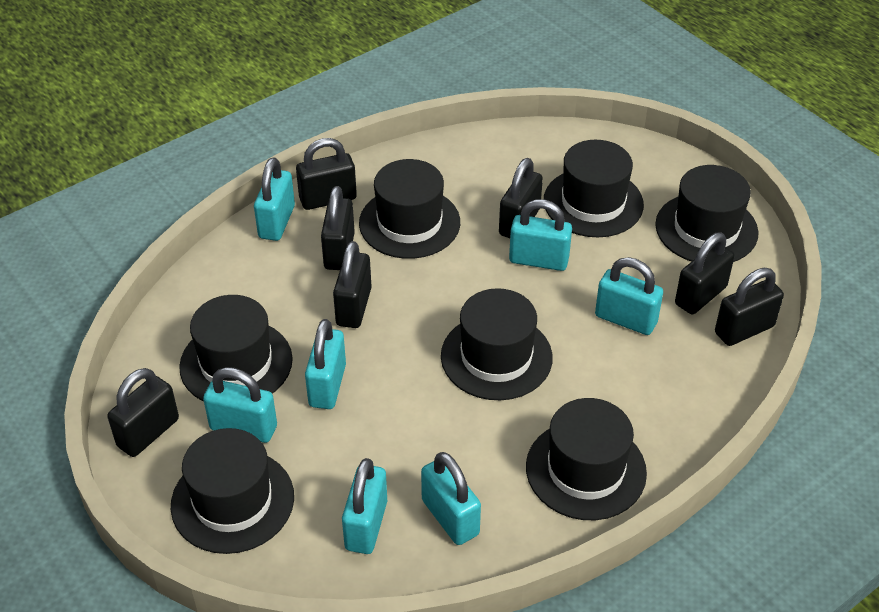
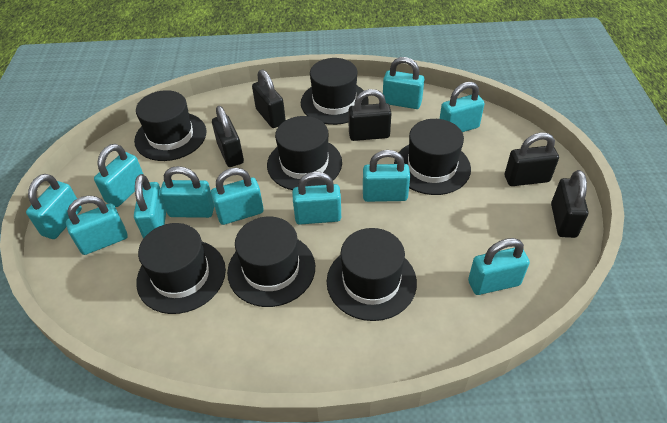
black padlock: 7 -> 5
turquoise padlock: 7 -> 11

